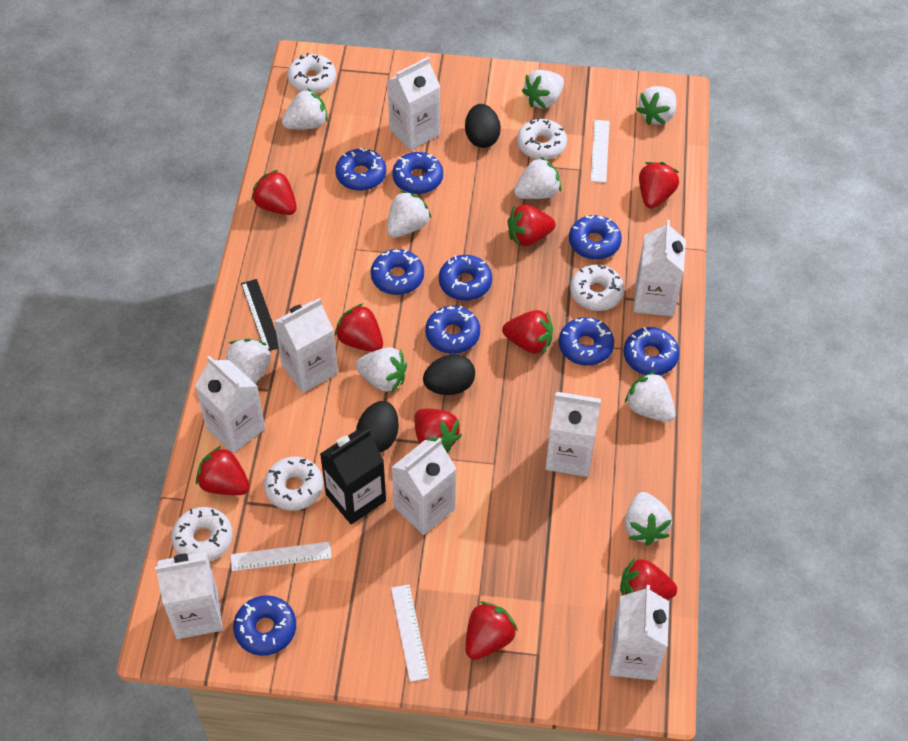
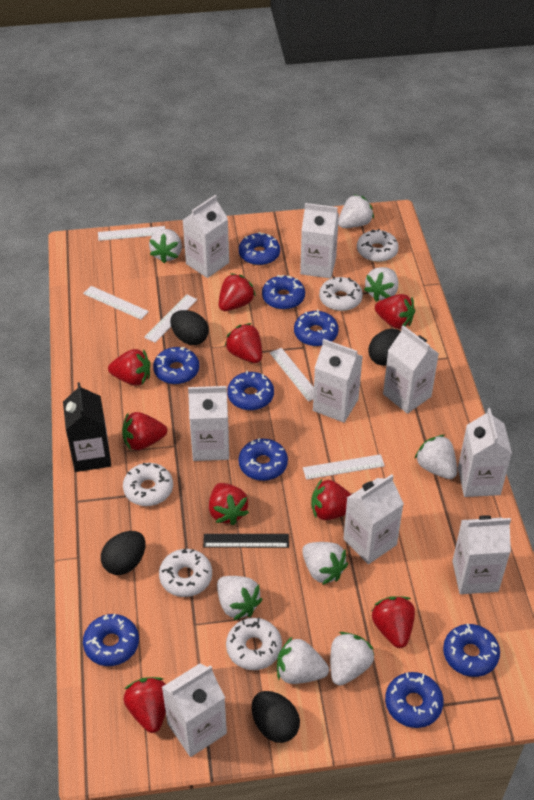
black egg: 3 -> 4
white carton: 8 -> 9
white ruler: 3 -> 5
white strawberry: 9 -> 8

